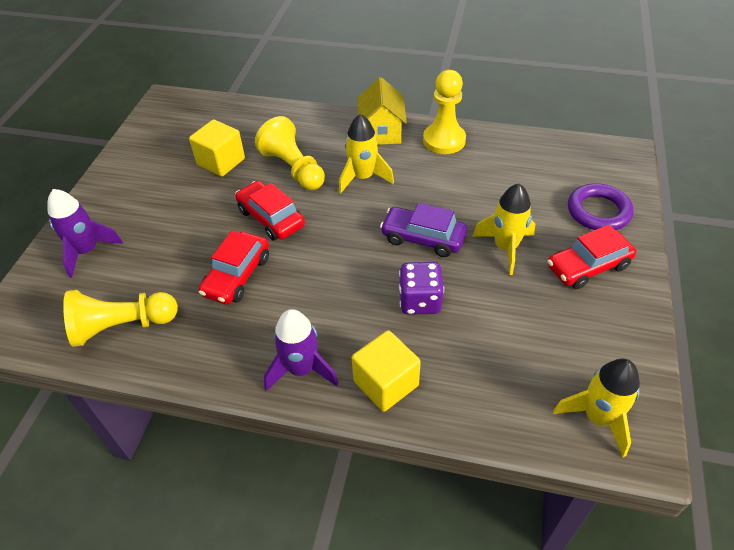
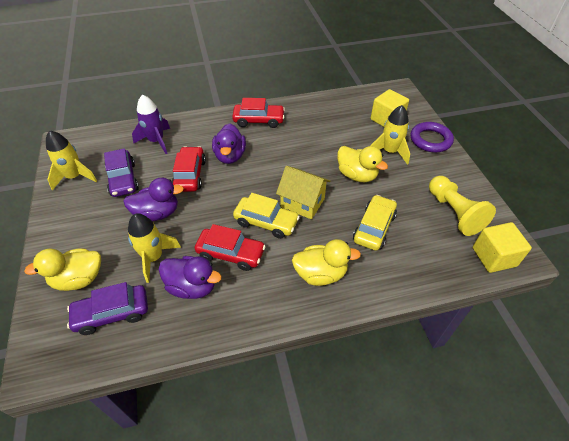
purple car: 1 -> 2
purple dice: 1 -> 0
purple duck: 0 -> 3
purple rocket: 2 -> 1
yellow car: 0 -> 2
yellow duck: 0 -> 3
yellow pawn: 3 -> 1

